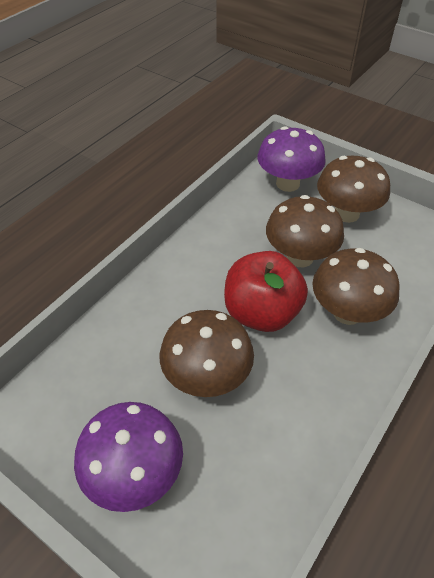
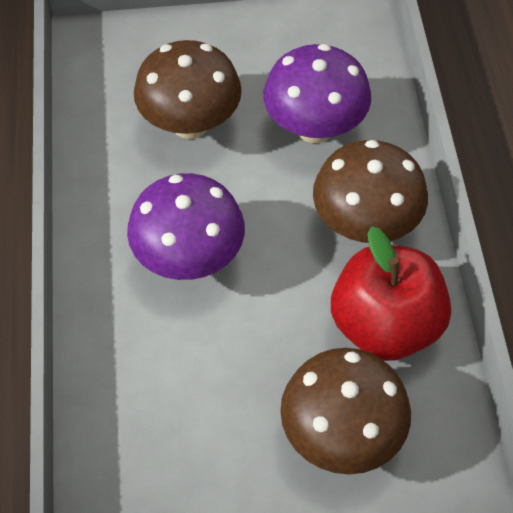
brown mushroom: 4 -> 3

